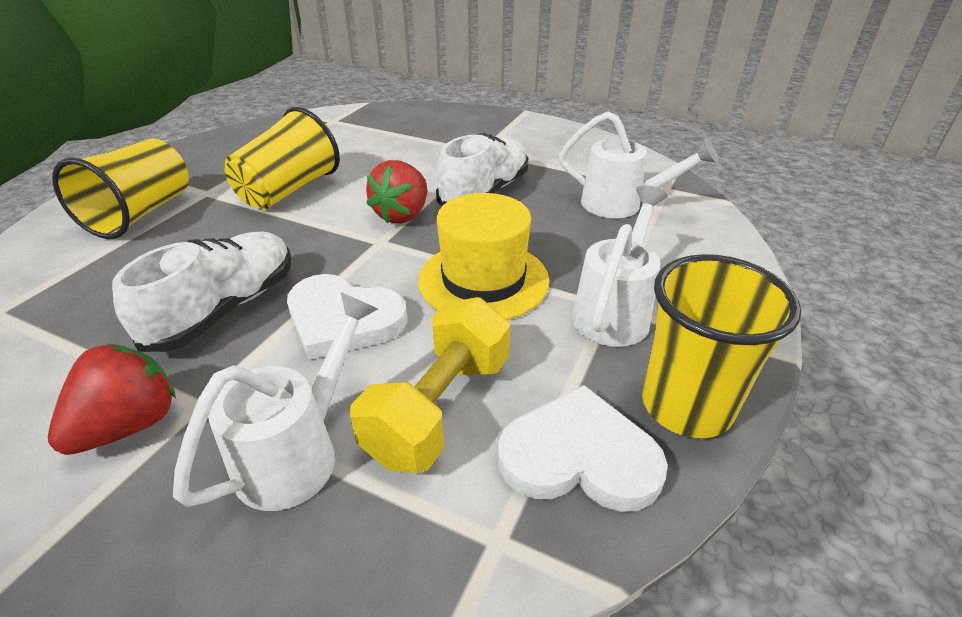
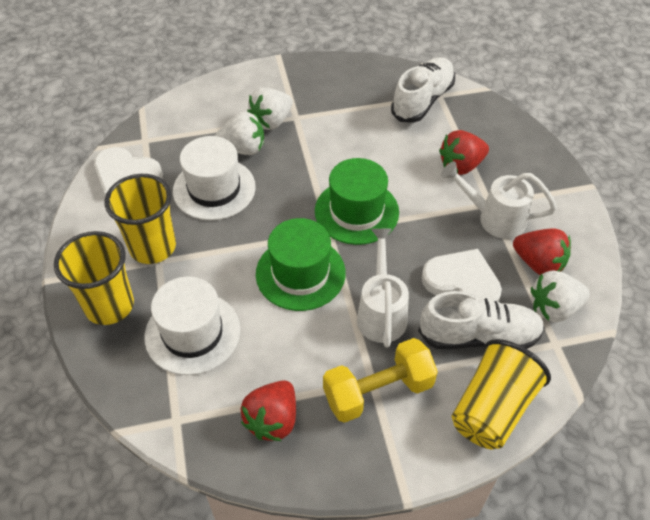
green hat: 0 -> 2
red strawberry: 2 -> 3
white hat: 0 -> 2
white strawberry: 0 -> 3
white watering can: 3 -> 2
yellow hat: 1 -> 0

